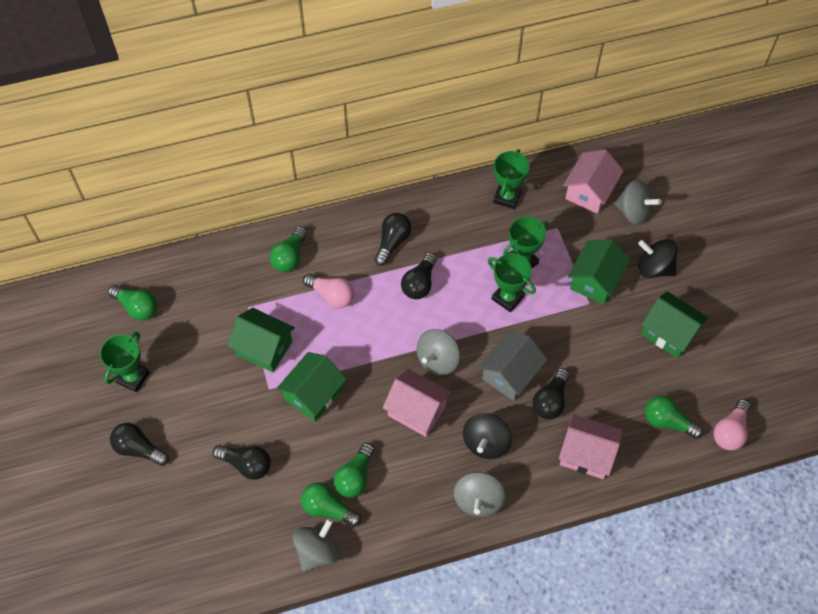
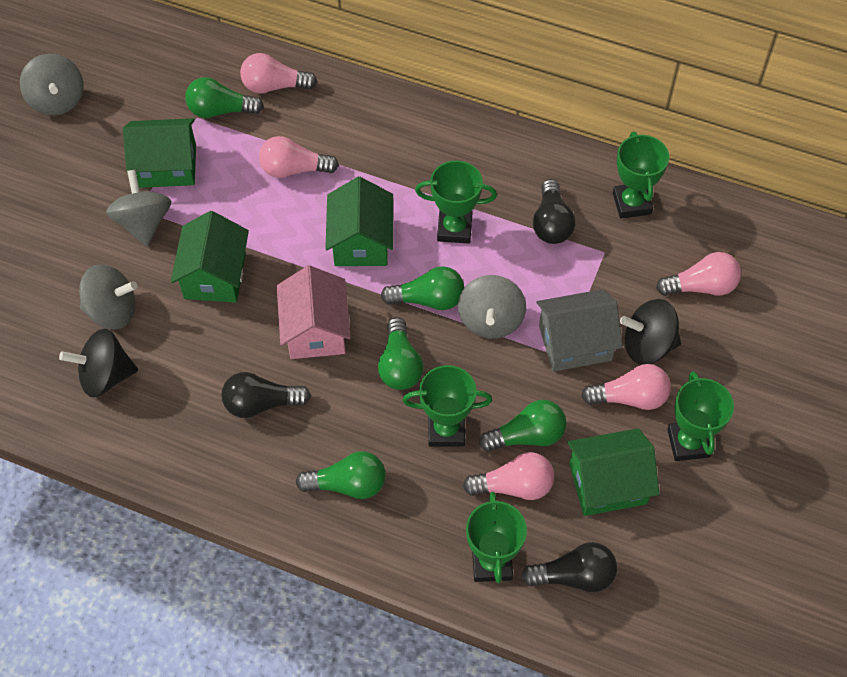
black light bulb: 5 -> 3
green trophy: 4 -> 5
pink house: 3 -> 1
pink light bulb: 2 -> 5

